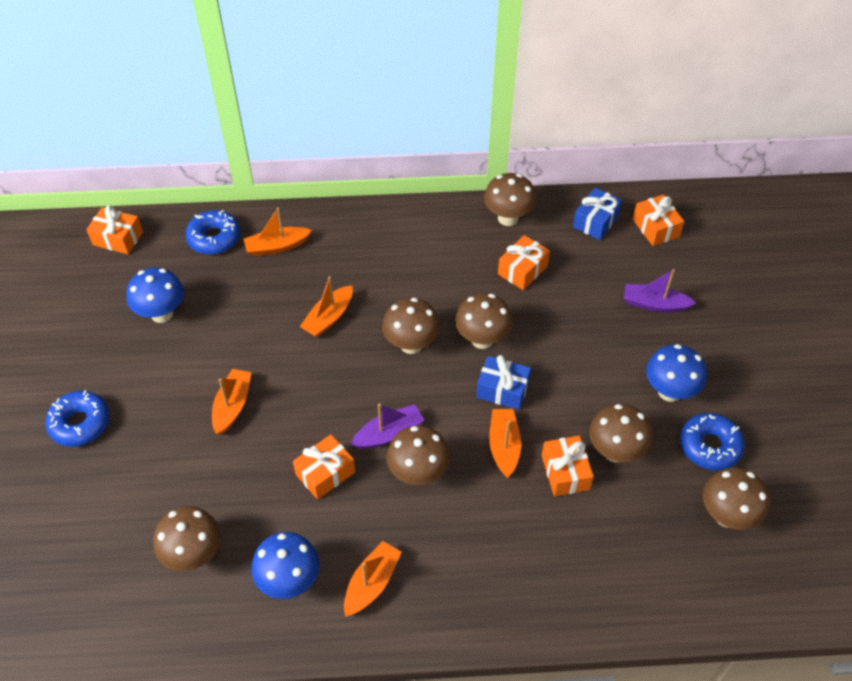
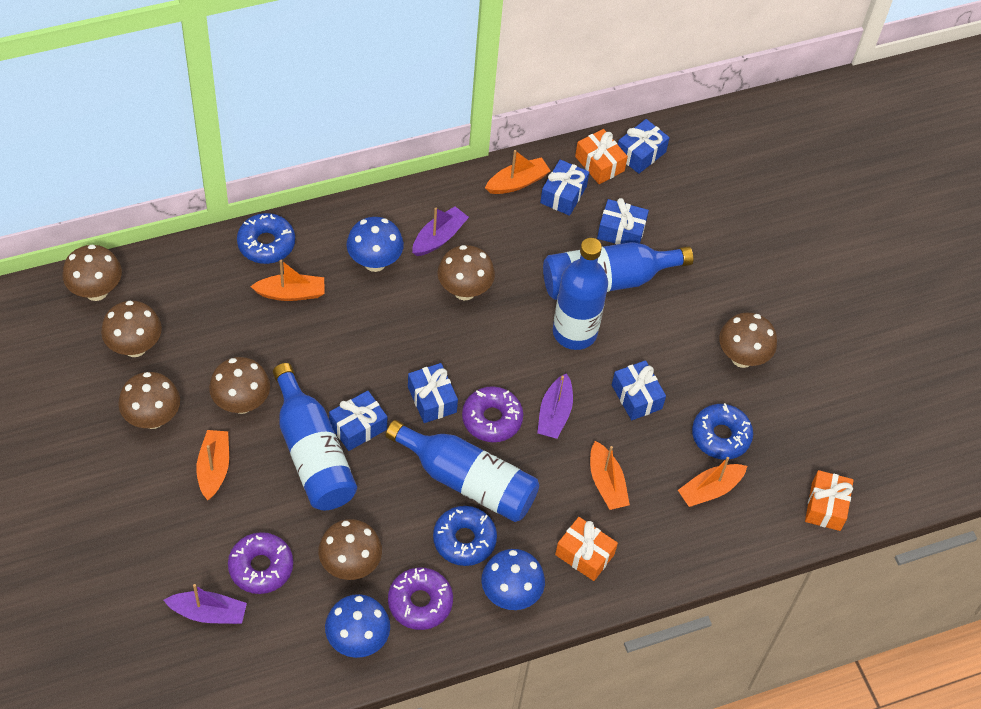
blue bottle: 0 -> 4
blue gift: 2 -> 6
orange gift: 5 -> 3
purple boat: 2 -> 3
purple donut: 0 -> 3

